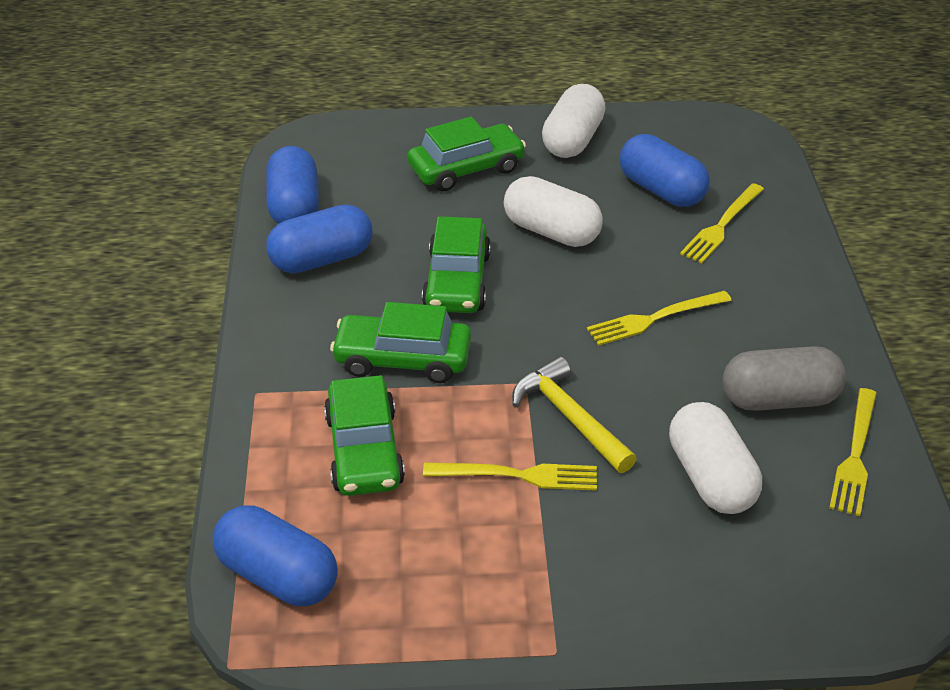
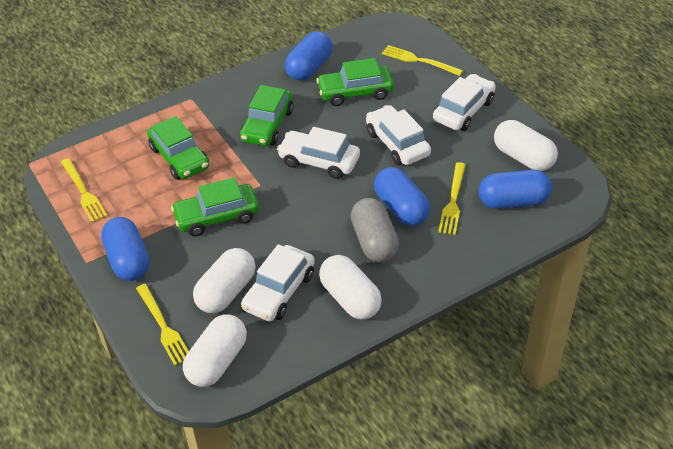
white capsule: 3 -> 4
white car: 0 -> 4
yellow hammer: 1 -> 0

